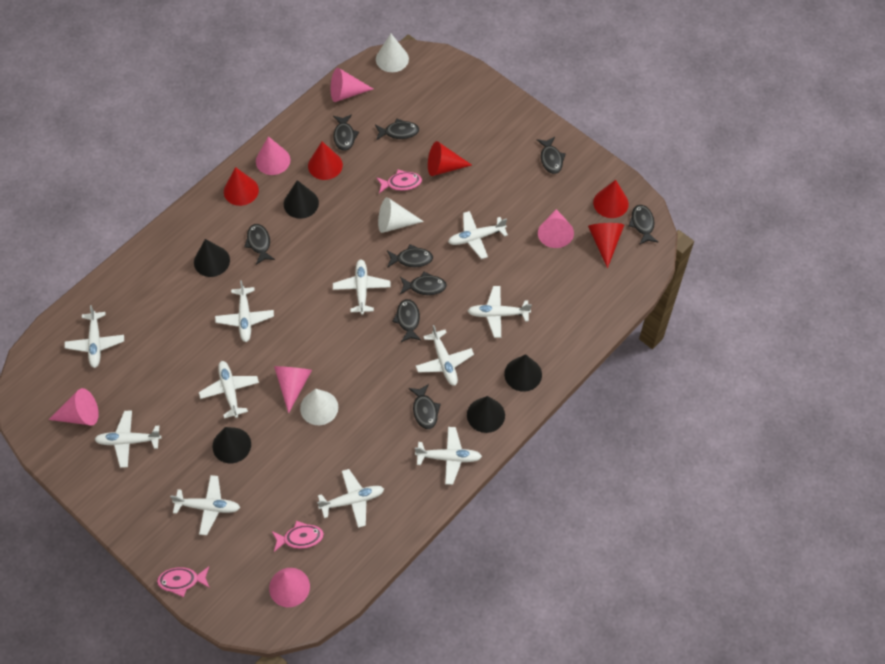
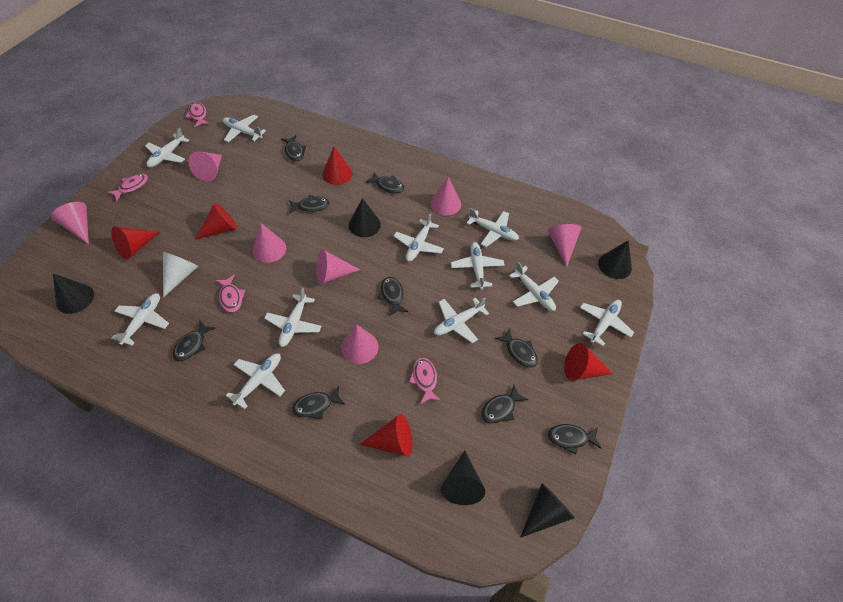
pink cone: 6 -> 7
pink fish: 3 -> 4
white cone: 3 -> 1

